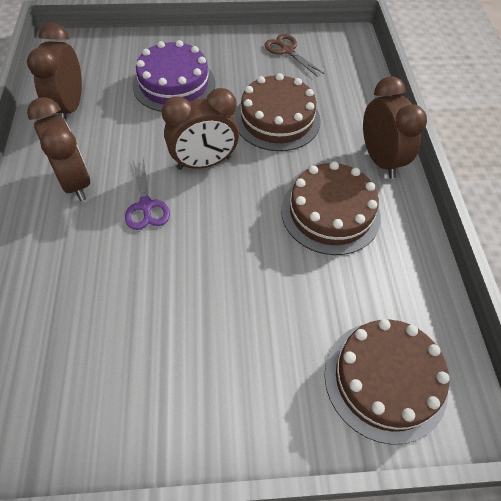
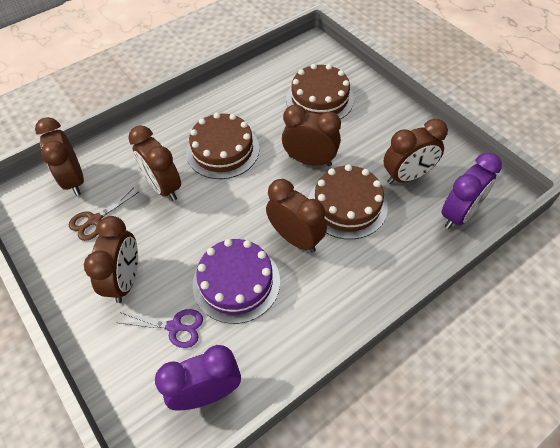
brown clock: 4 -> 6
purple clock: 0 -> 2

